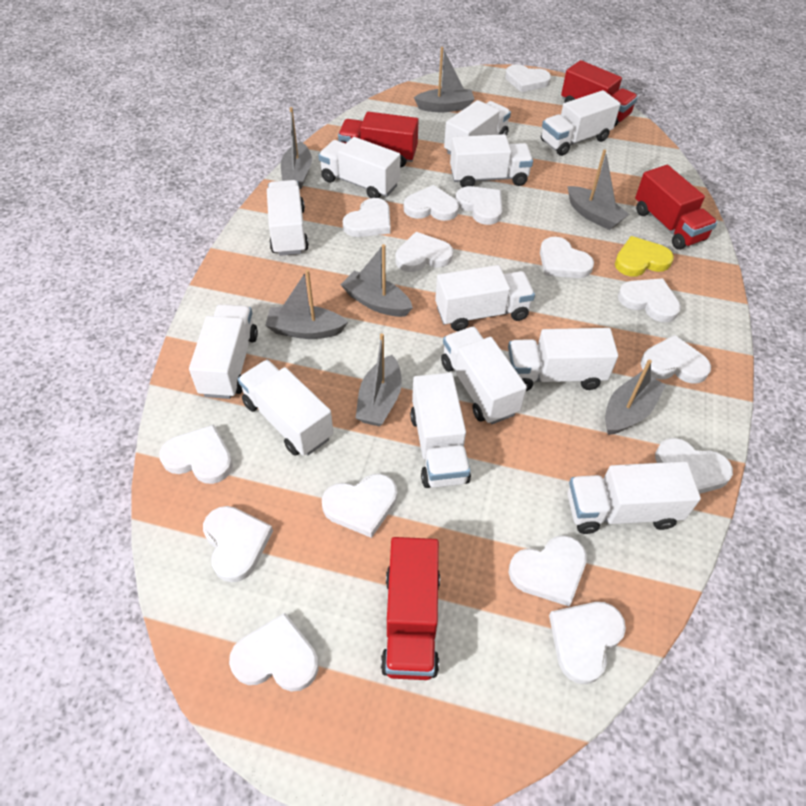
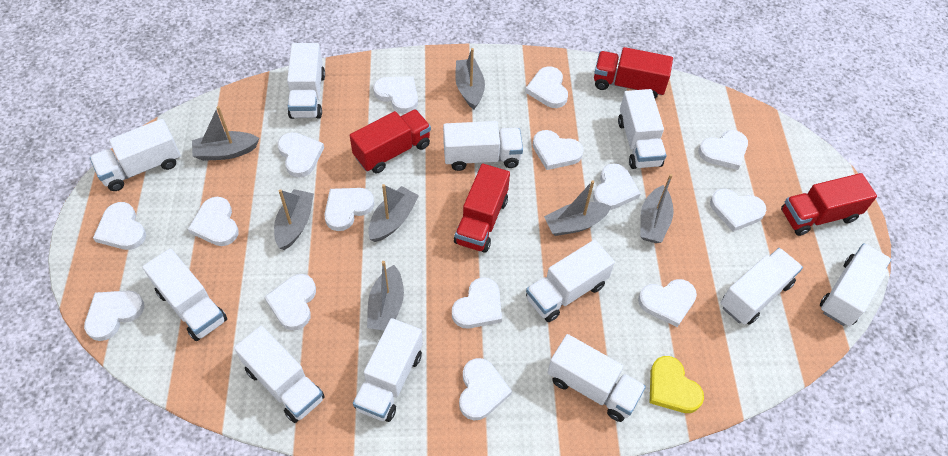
white truck: 12 -> 11

